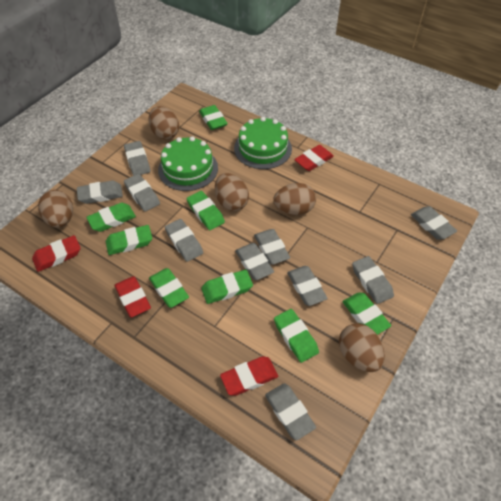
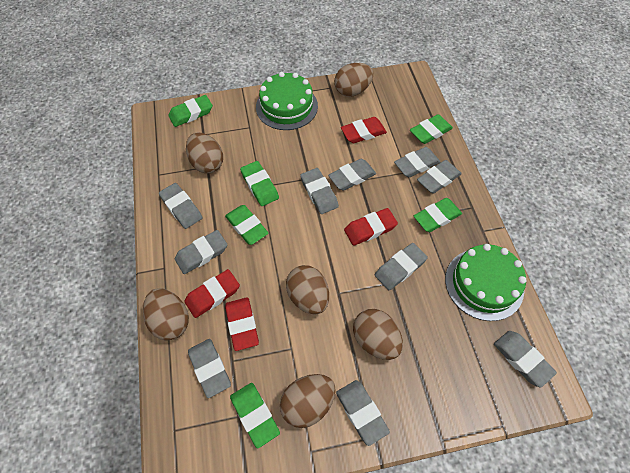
brown egg: 5 -> 6
green eraser: 8 -> 6

